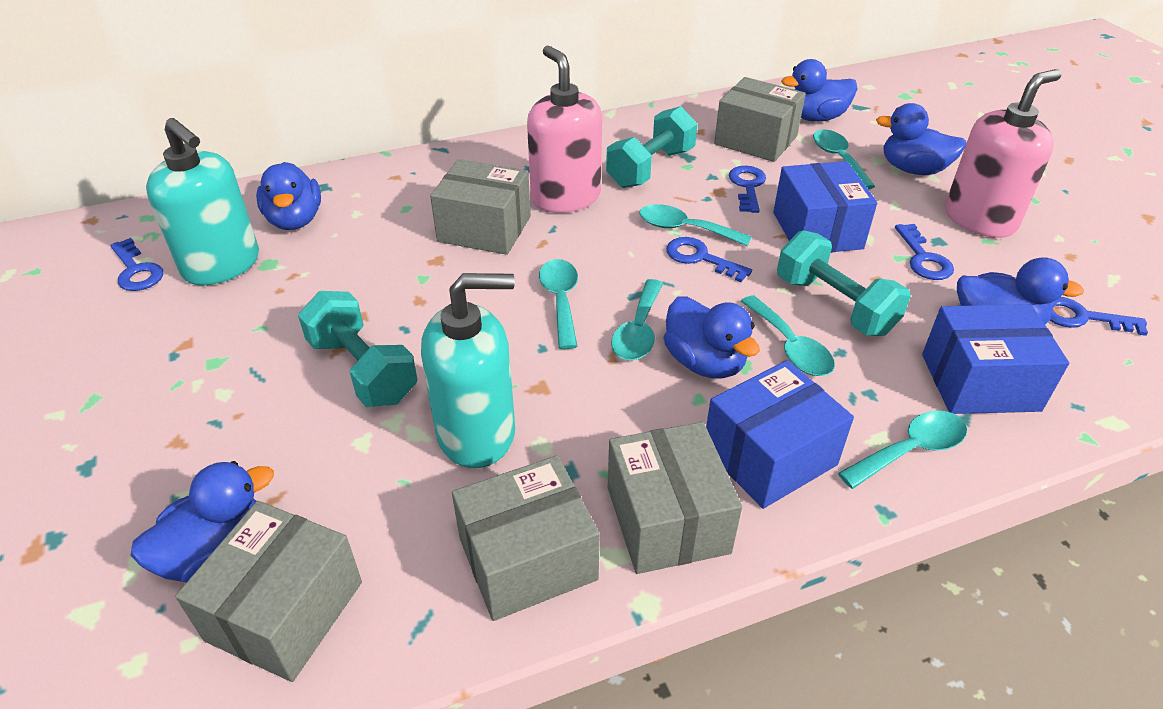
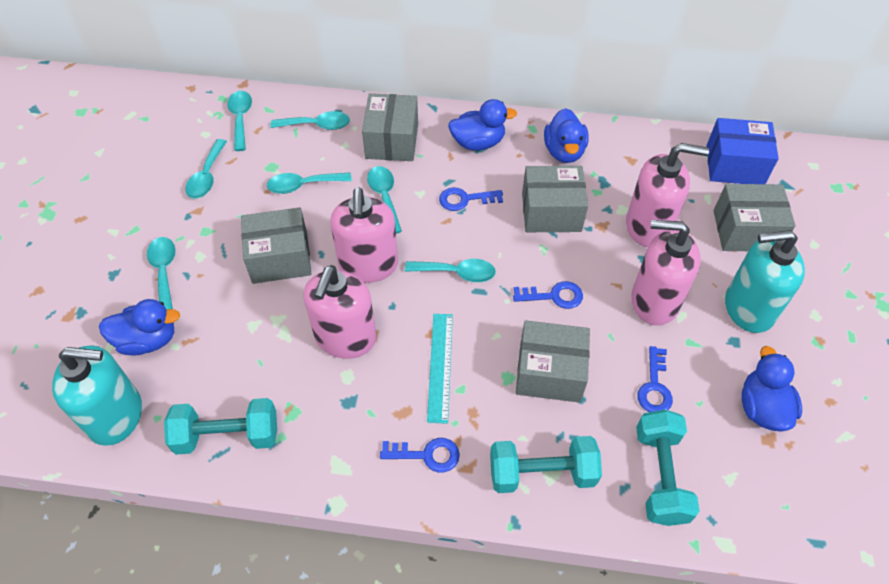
blue box: 3 -> 1
blue duck: 6 -> 4
blue key: 5 -> 4
pink soap dispenser: 2 -> 4
turquoise ruler: 0 -> 1
turquoise spoon: 6 -> 7

